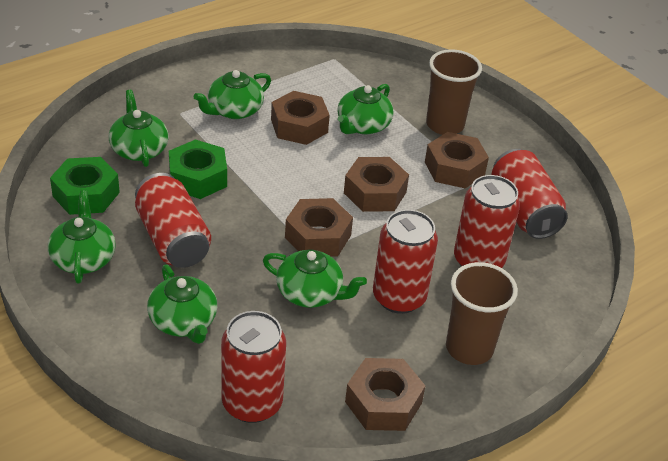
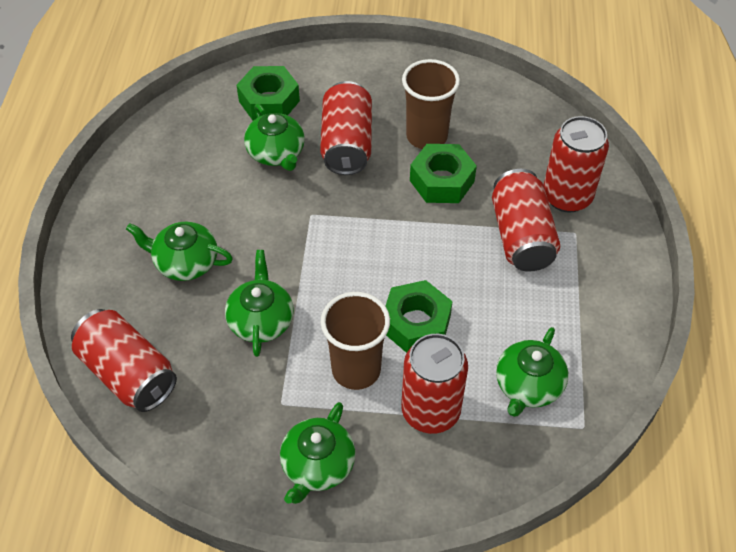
brown nut: 5 -> 0
green nut: 2 -> 3
green teapot: 6 -> 5

